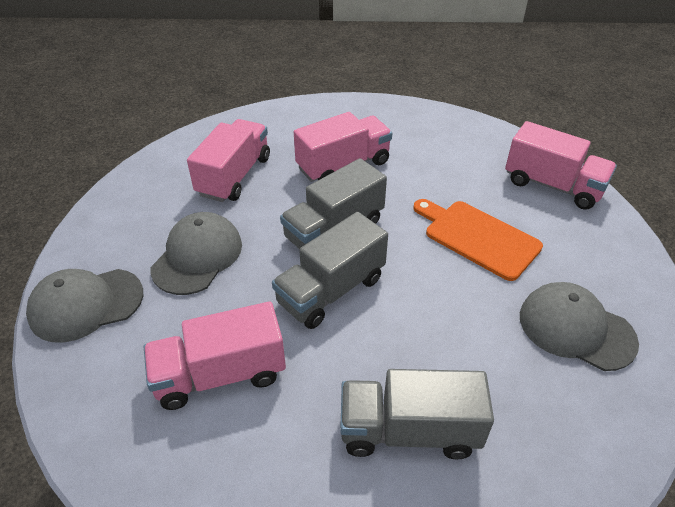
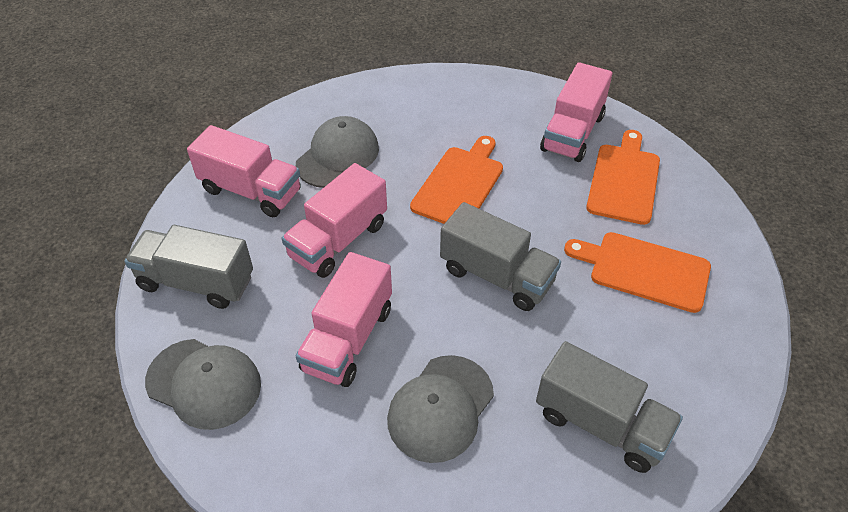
orange cutting board: 1 -> 3

